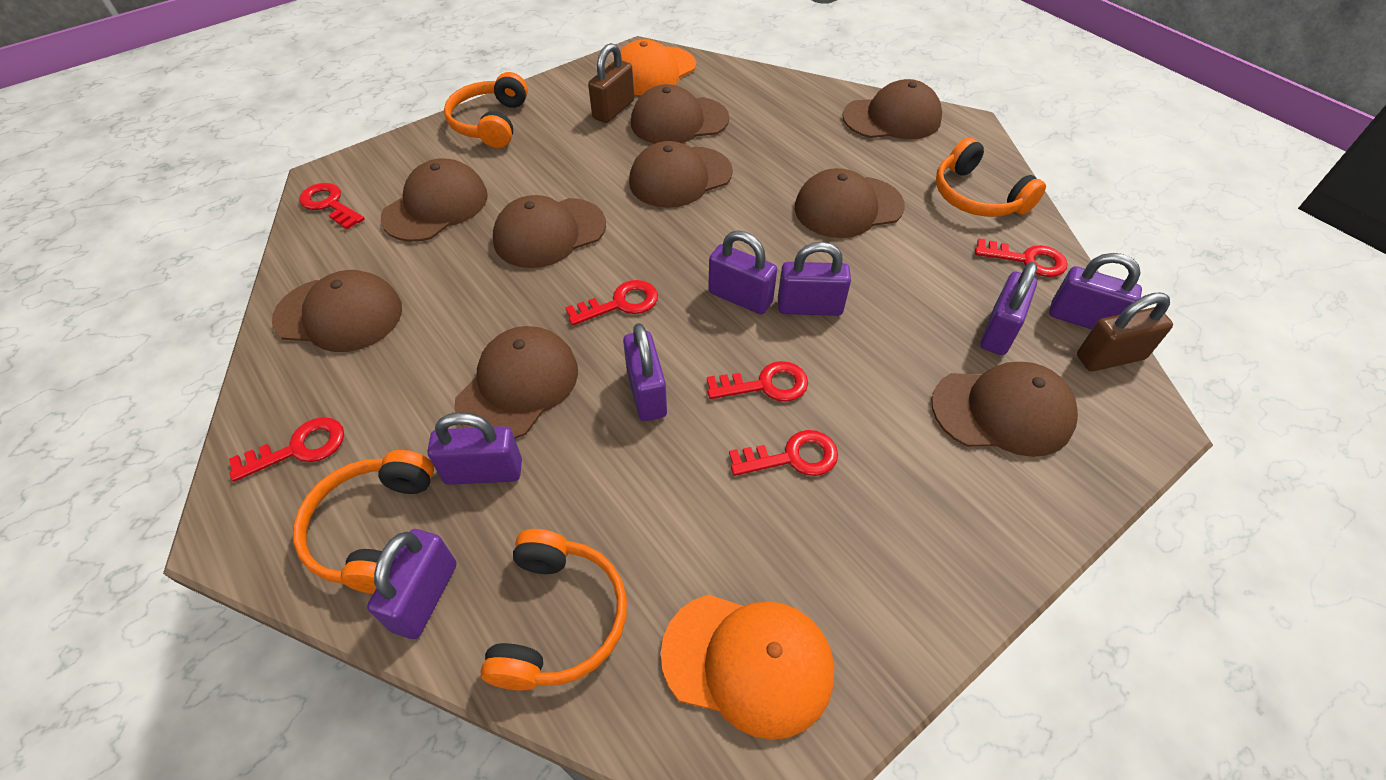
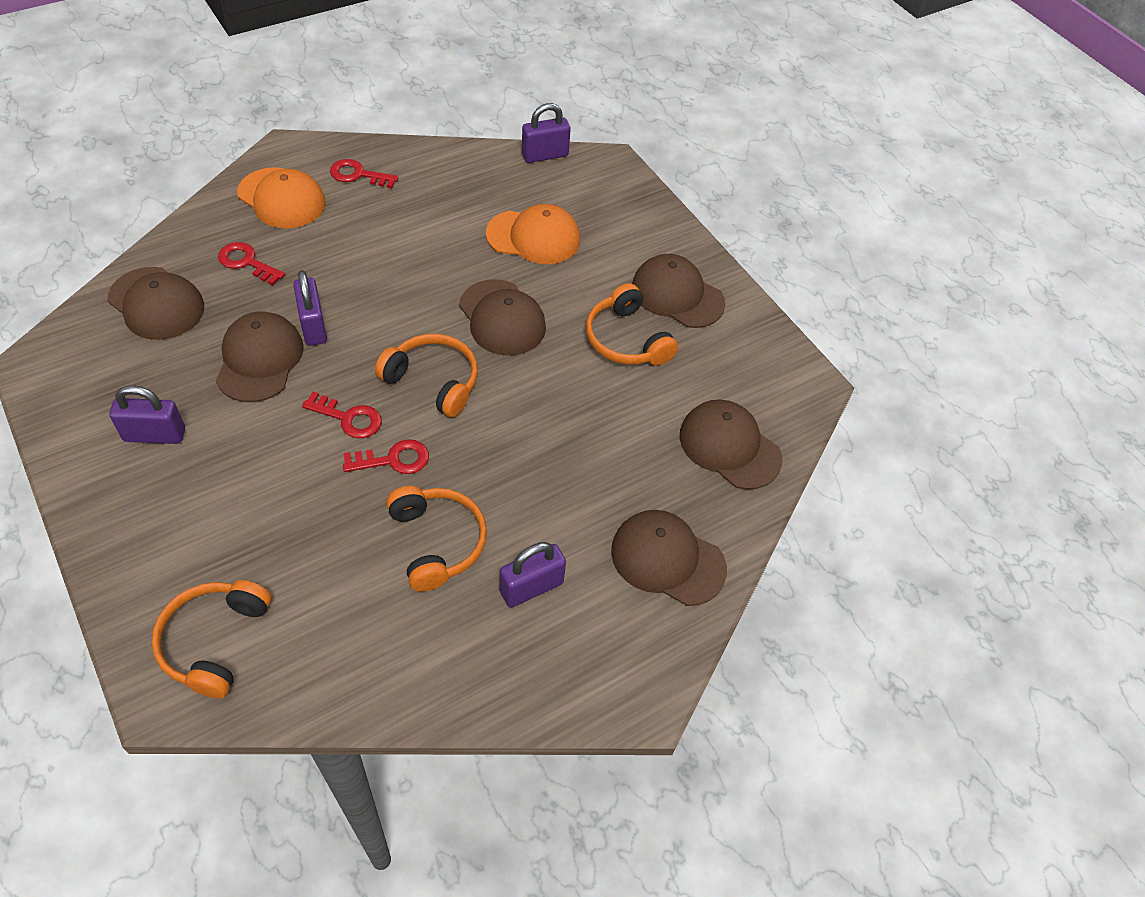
brown cap: 9 -> 6
brown padlock: 2 -> 0
purple padlock: 7 -> 4
red key: 6 -> 4

